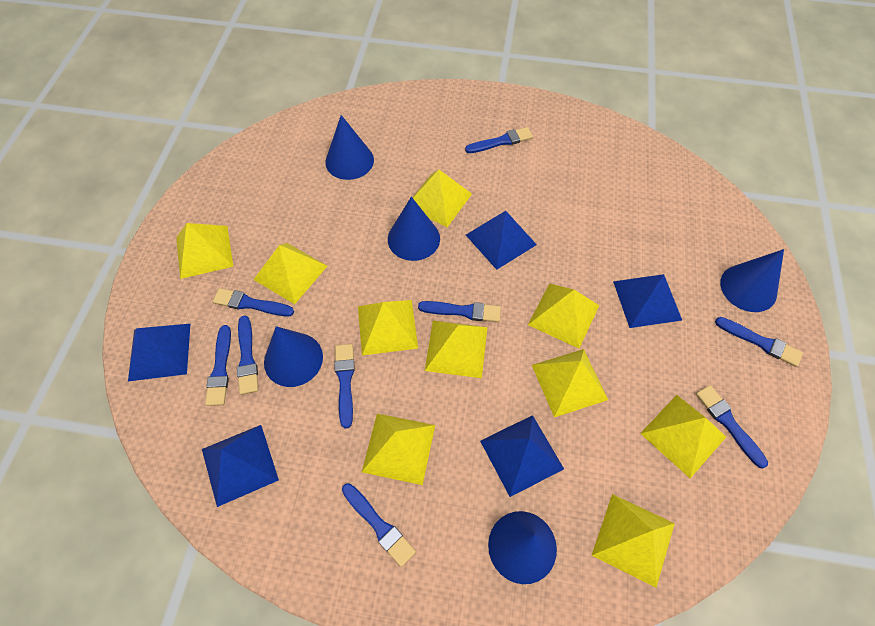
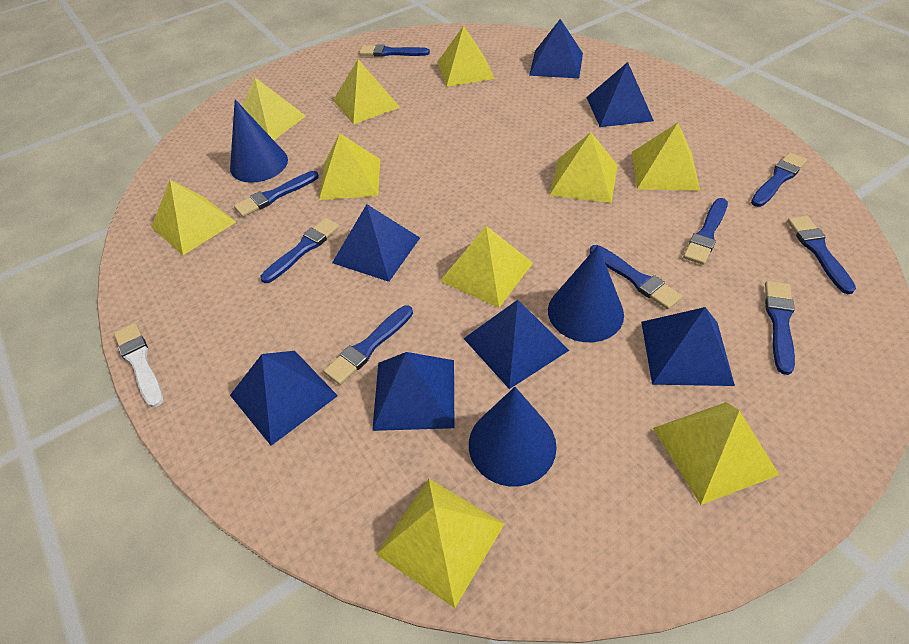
blue cone: 5 -> 3
blue pyramid: 5 -> 7
white brush: 0 -> 1

